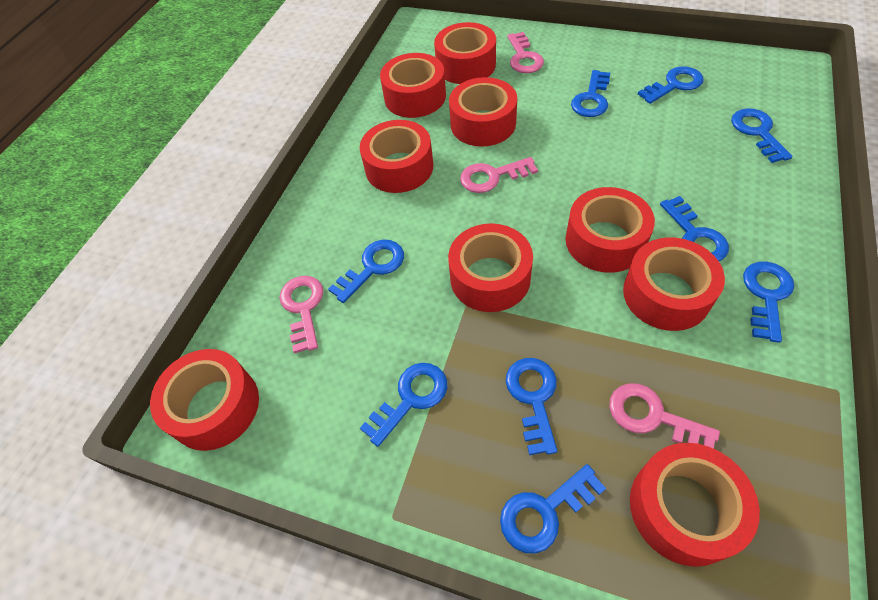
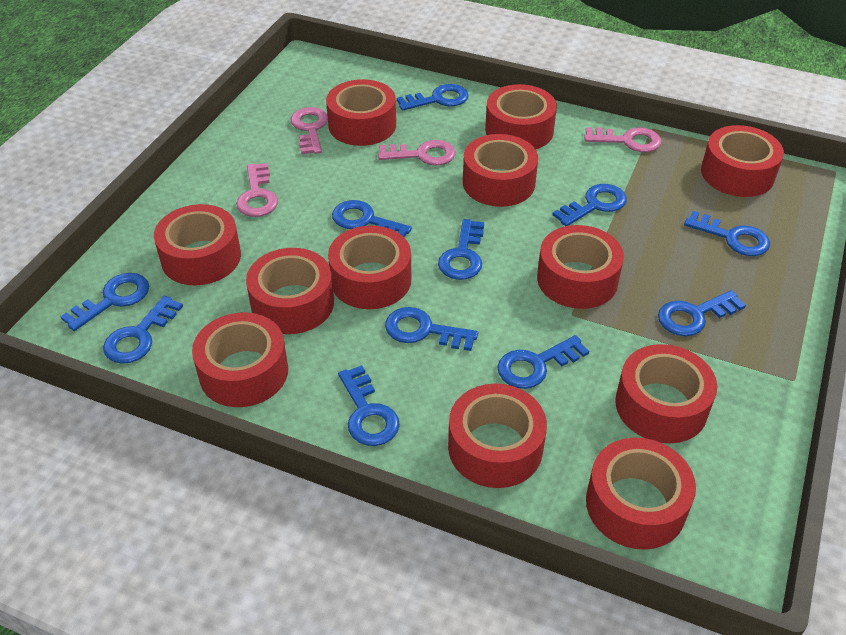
blue key: 9 -> 11
red tape: 9 -> 12

